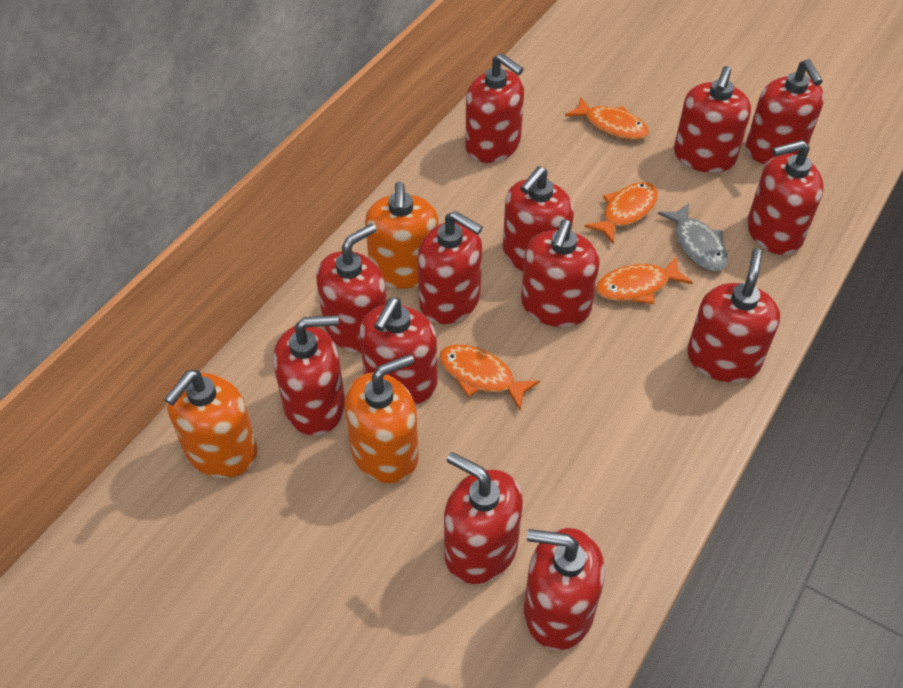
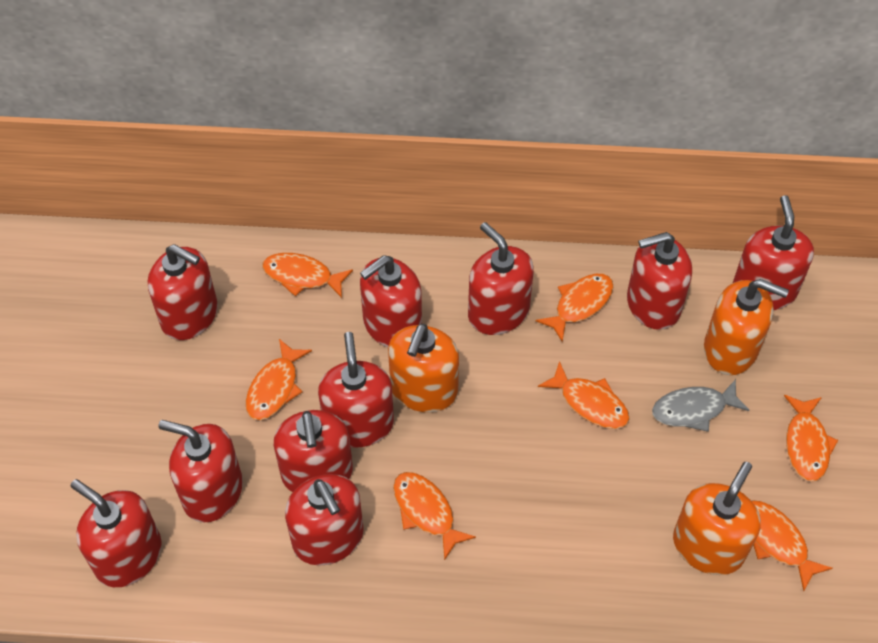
orange fish: 4 -> 7
red soap dispenser: 13 -> 10

